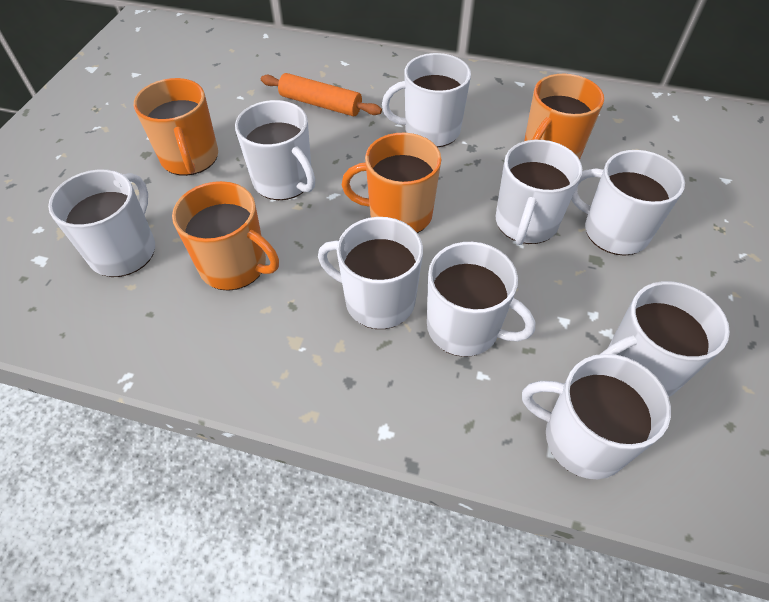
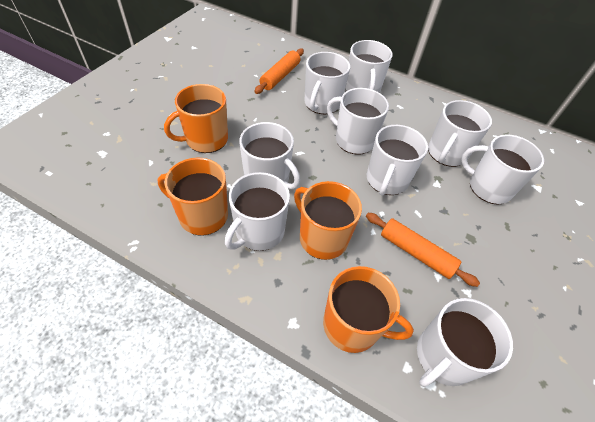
orange rolling pin: 1 -> 2

